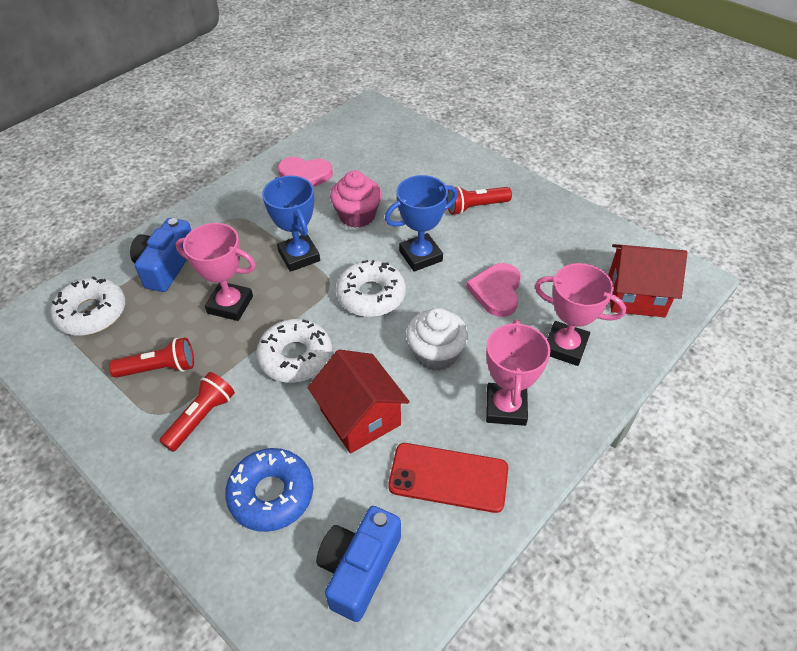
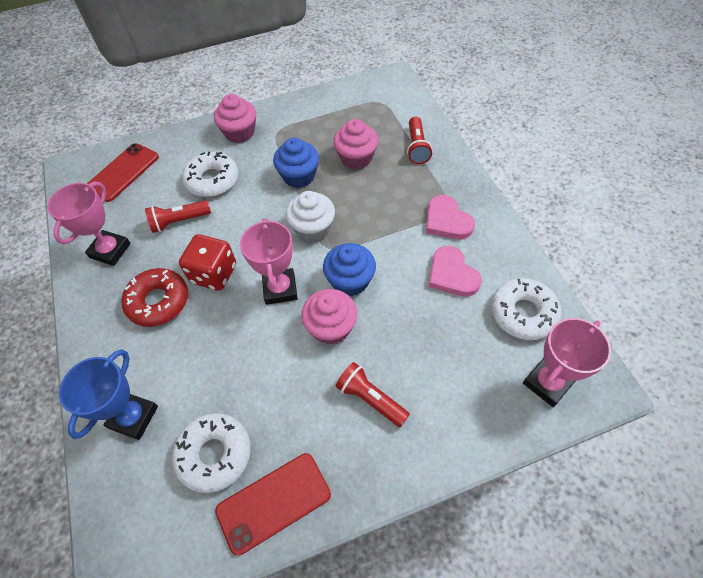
blue camera: 2 -> 0
blue cupcake: 0 -> 2
blue donut: 1 -> 0
blue trophy: 2 -> 1
pink cupcake: 1 -> 3
red dice: 0 -> 1
red donut: 0 -> 1
red house: 2 -> 0
red phone: 1 -> 2

